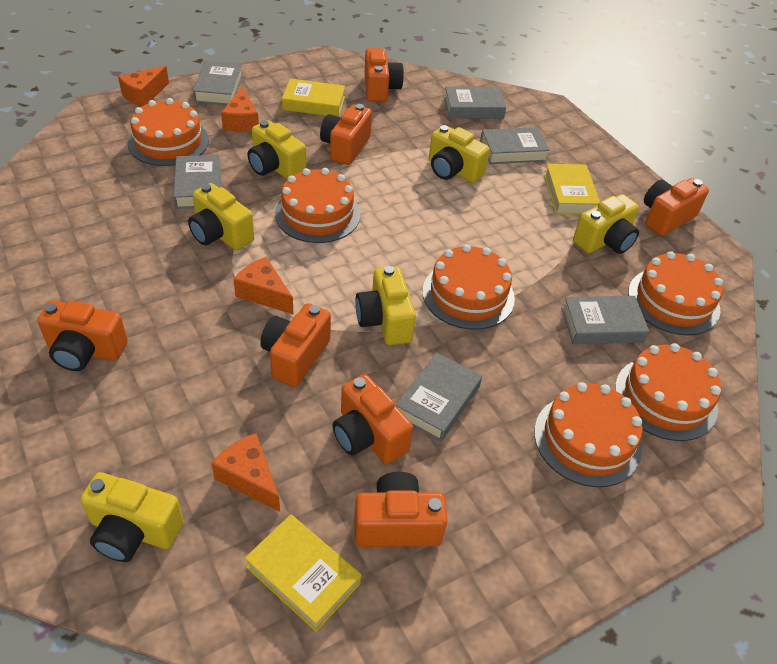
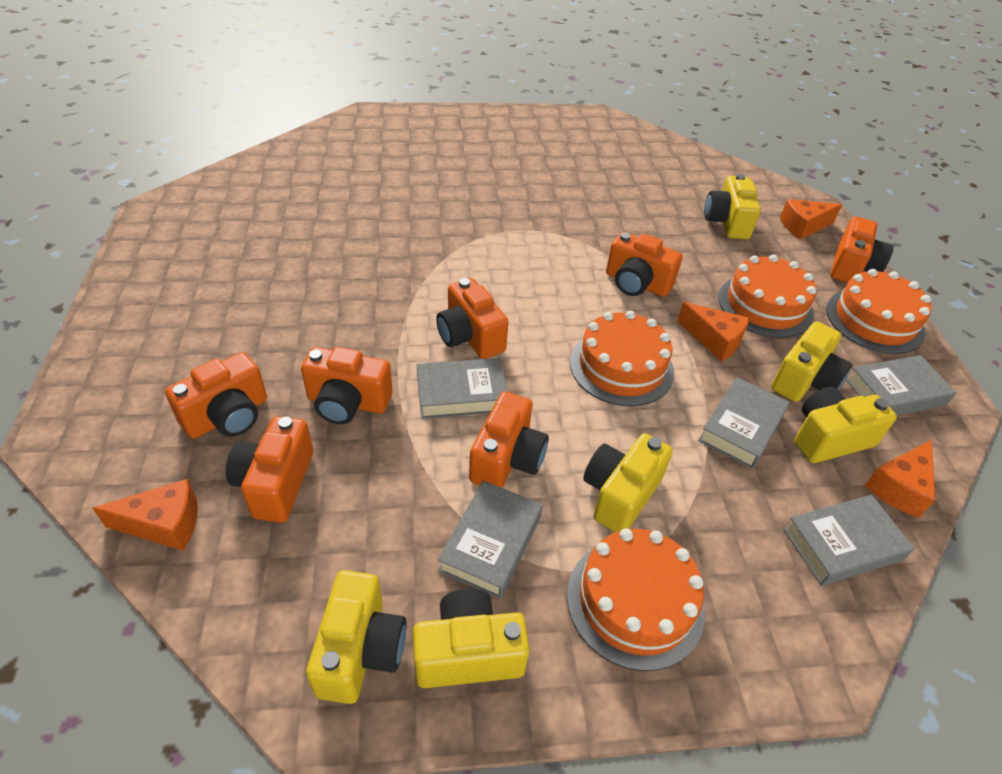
grey book: 6 -> 5
orange cake: 6 -> 4
yellow book: 3 -> 0

